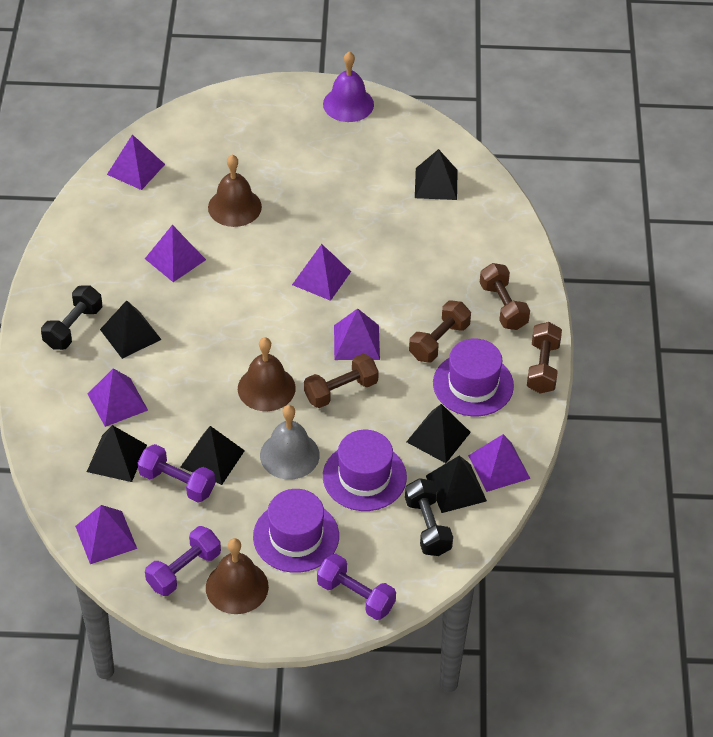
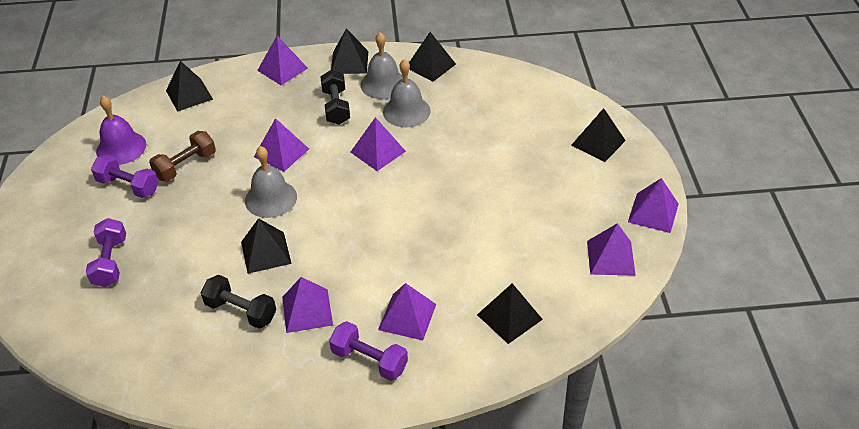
brown bell: 3 -> 0
brown dumbbell: 4 -> 1
grey bell: 1 -> 3
purple hat: 3 -> 0

